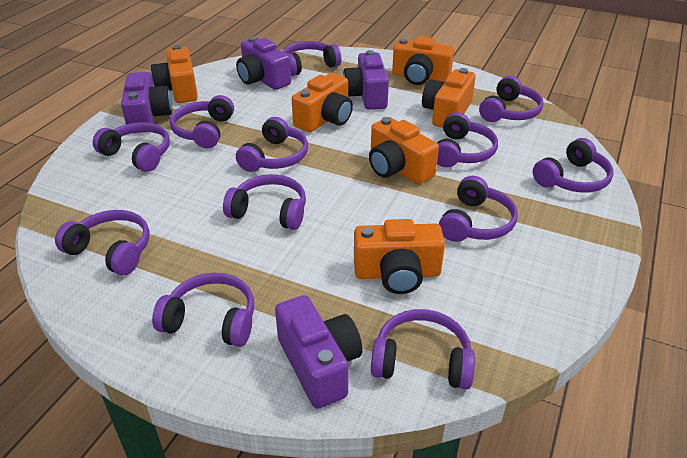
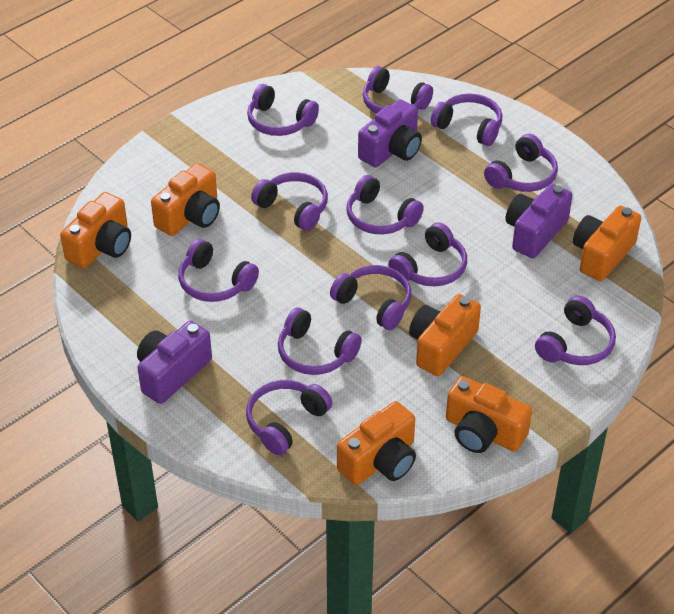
purple camera: 4 -> 3

